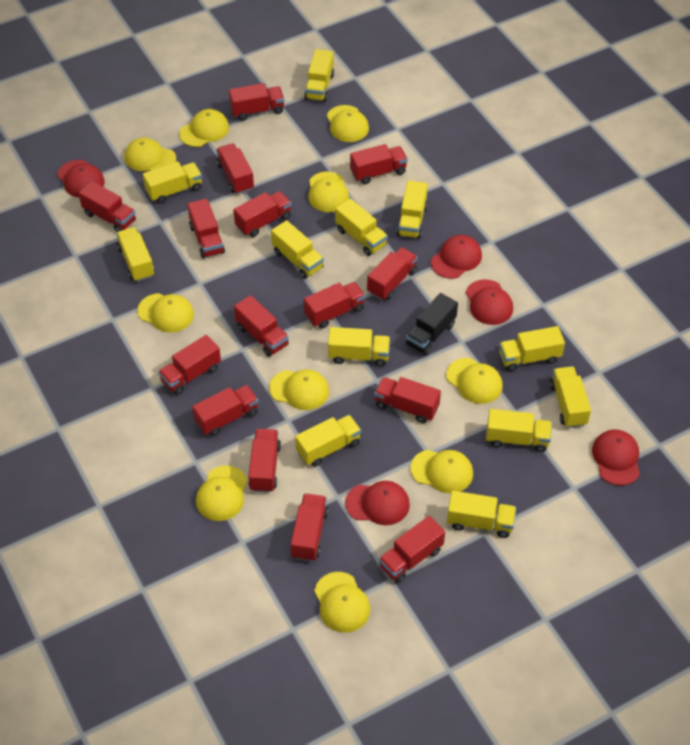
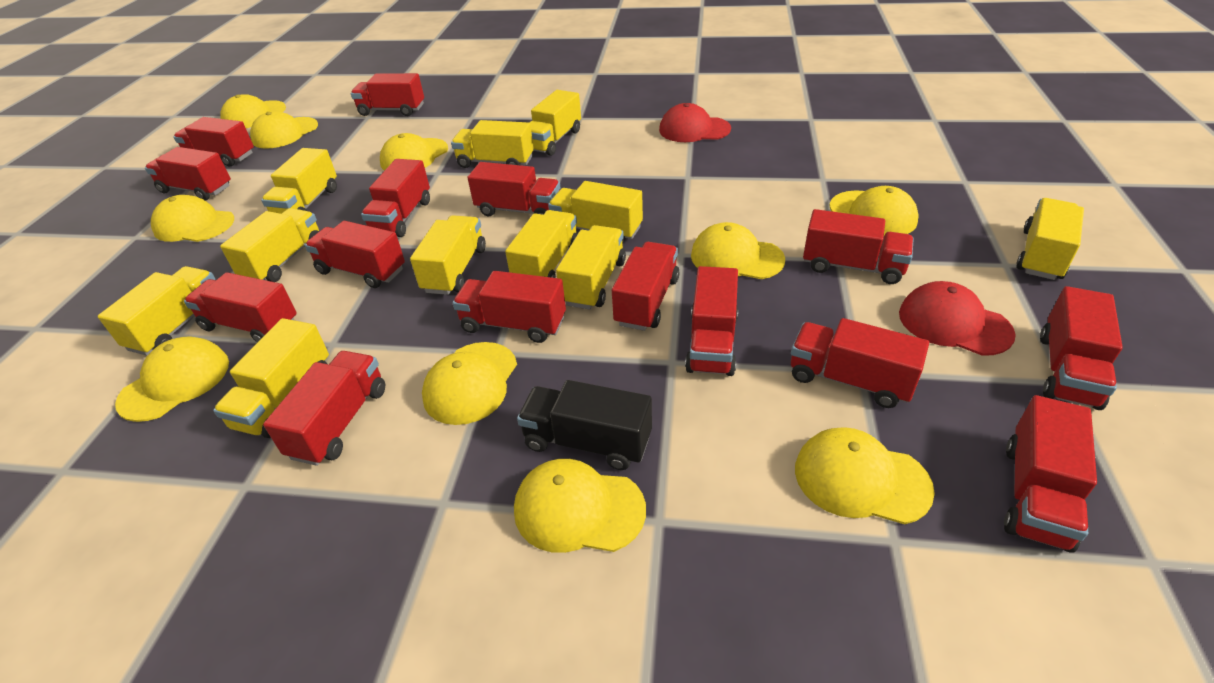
red cap: 5 -> 2
yellow truck: 12 -> 11

